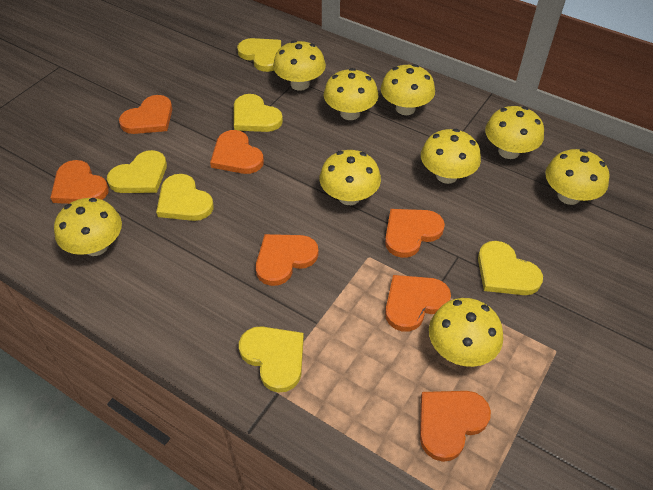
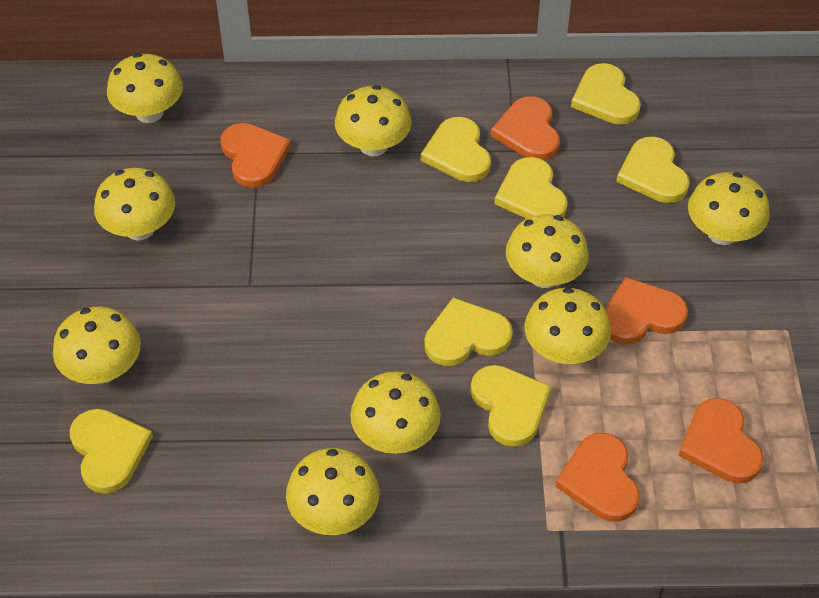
orange heart: 7 -> 5
yellow heart: 6 -> 7

